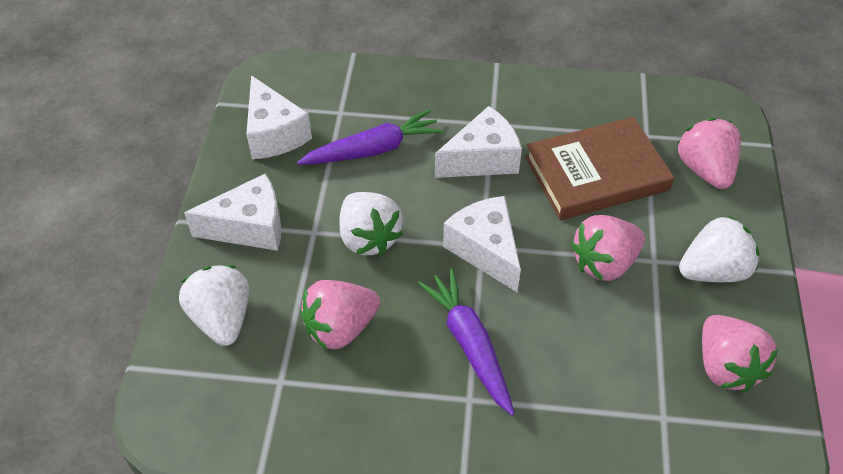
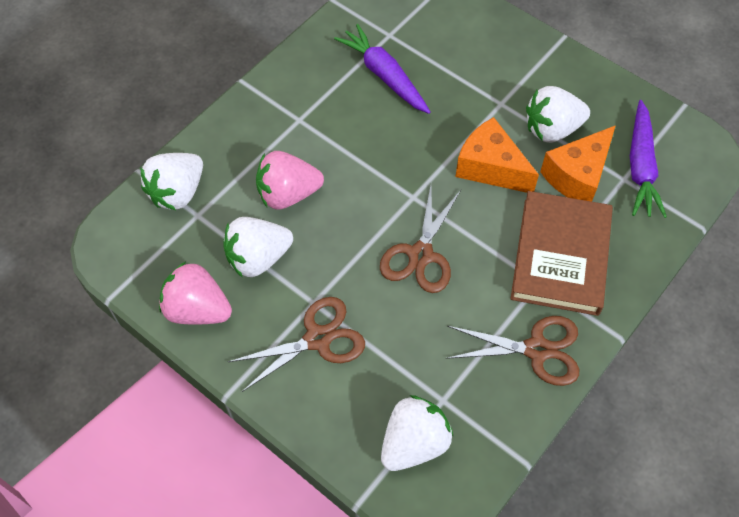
brown scissors: 0 -> 3
orange cheese: 0 -> 2
pink strawberry: 4 -> 2
white cheese: 4 -> 0
white strawberry: 3 -> 4

